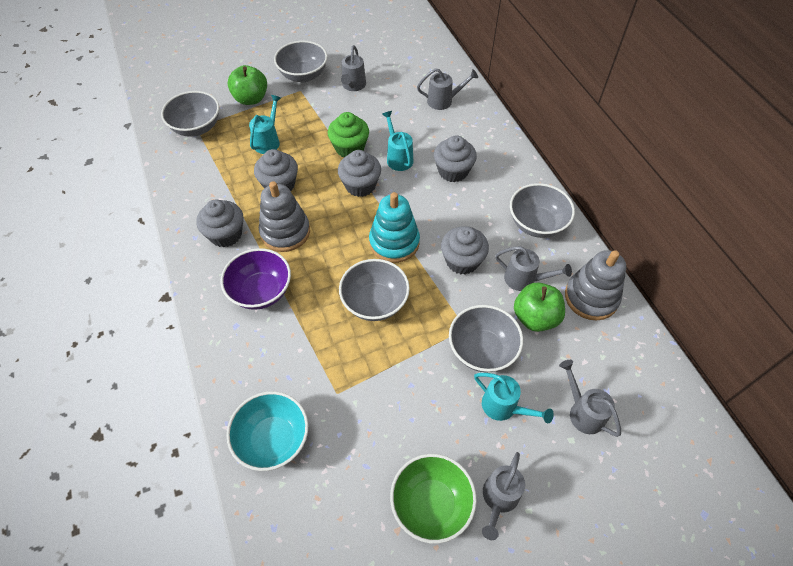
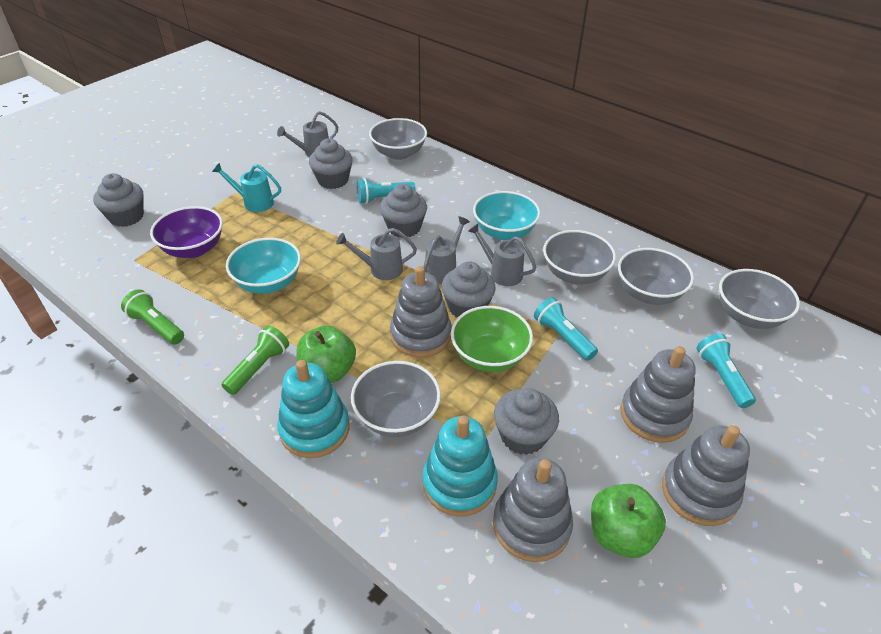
green cupcake: 1 -> 0
green flashlight: 0 -> 2
grey stacking toy: 2 -> 4
grey watering can: 5 -> 4
turquoise bowl: 1 -> 2
turquoise flashlight: 0 -> 3
turquoise stacking toy: 1 -> 2
turquoise watering can: 3 -> 1

